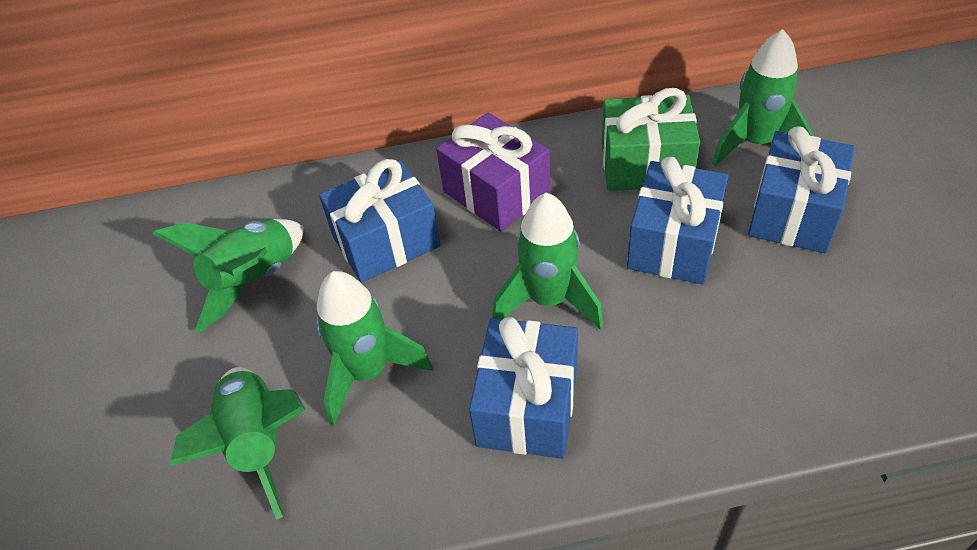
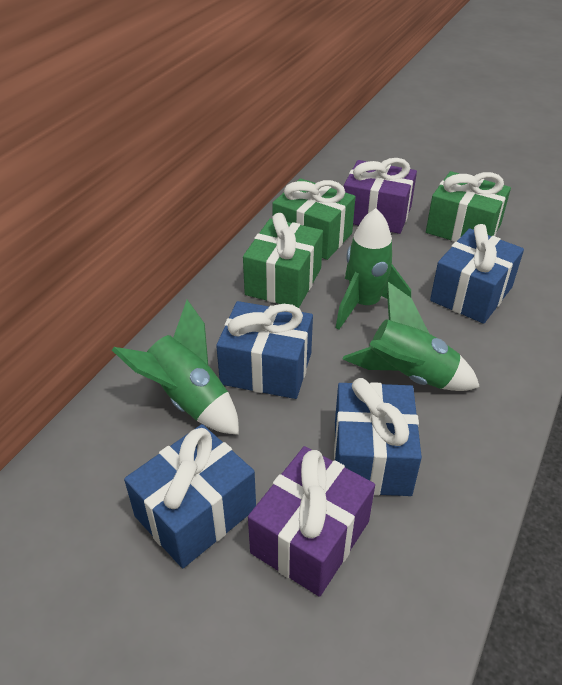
green gift: 1 -> 3
green rocket: 5 -> 3
purple gift: 1 -> 2

